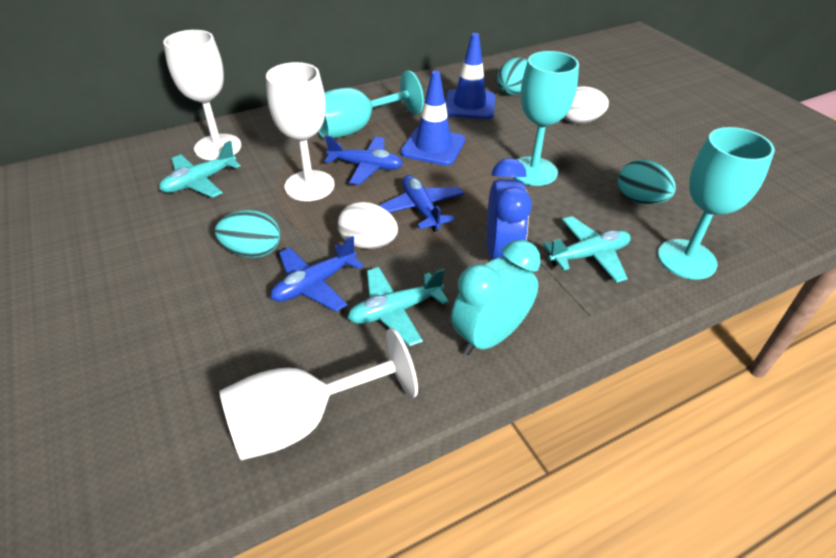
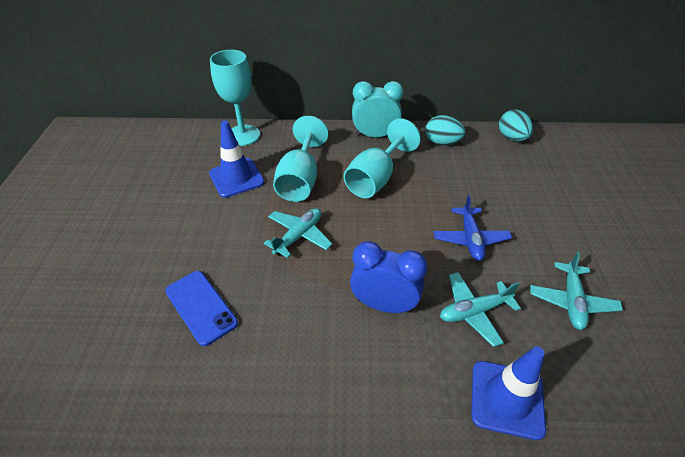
blue phone: 0 -> 1
blue plane: 3 -> 1
turquoise egg: 3 -> 2
white egg: 2 -> 0
white goblet: 3 -> 0

